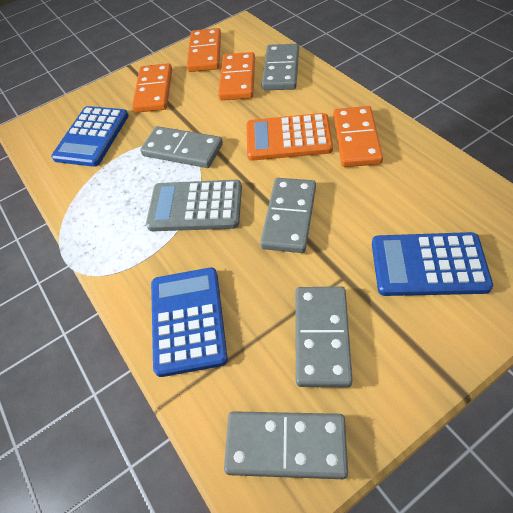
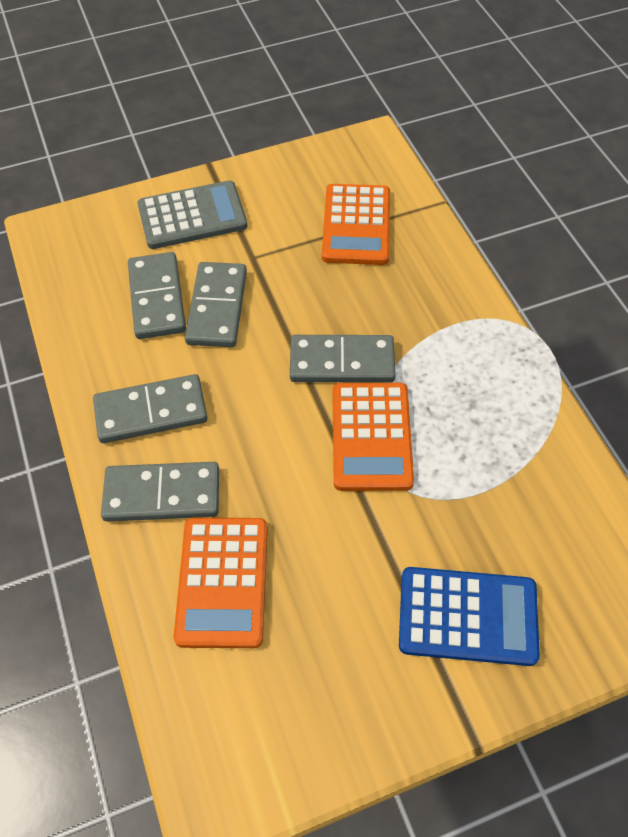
blue calculator: 3 -> 1
orange calculator: 1 -> 3
orange domino: 4 -> 0

